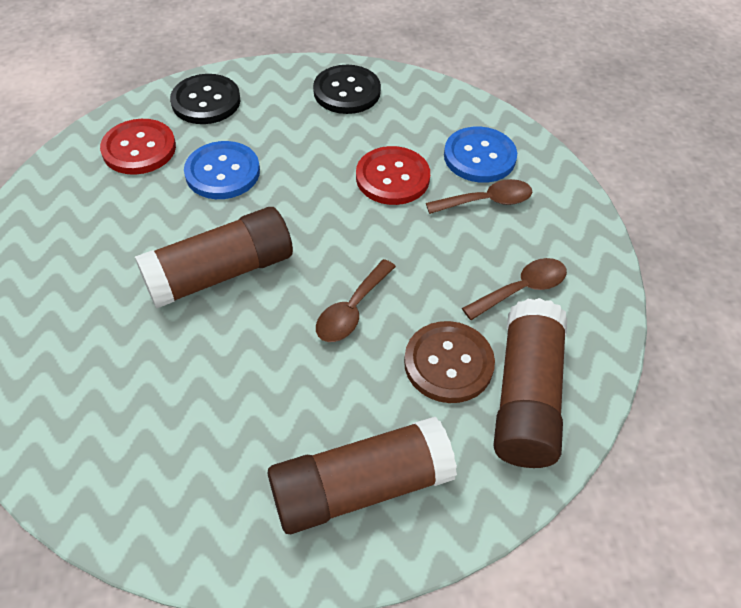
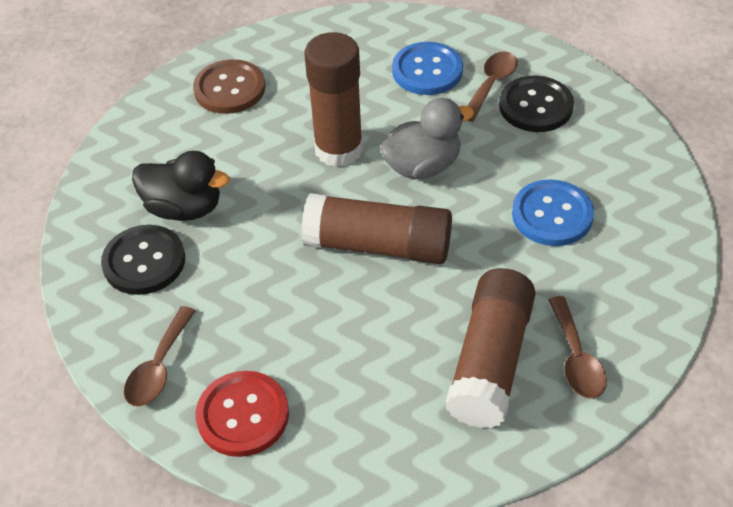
black duck: 0 -> 1
grey duck: 0 -> 1
red button: 2 -> 1

